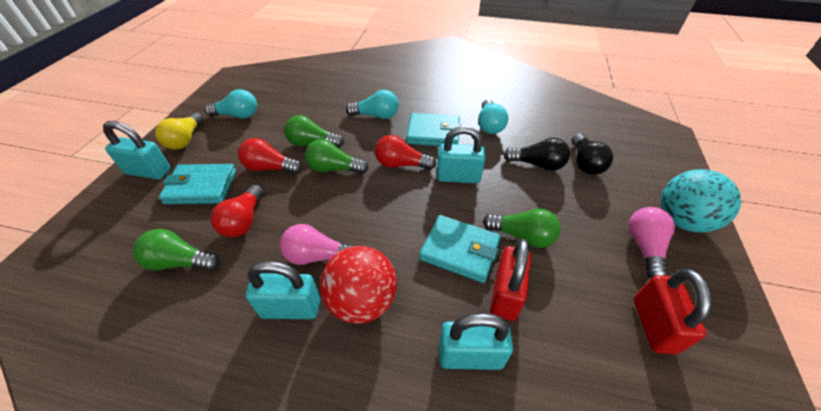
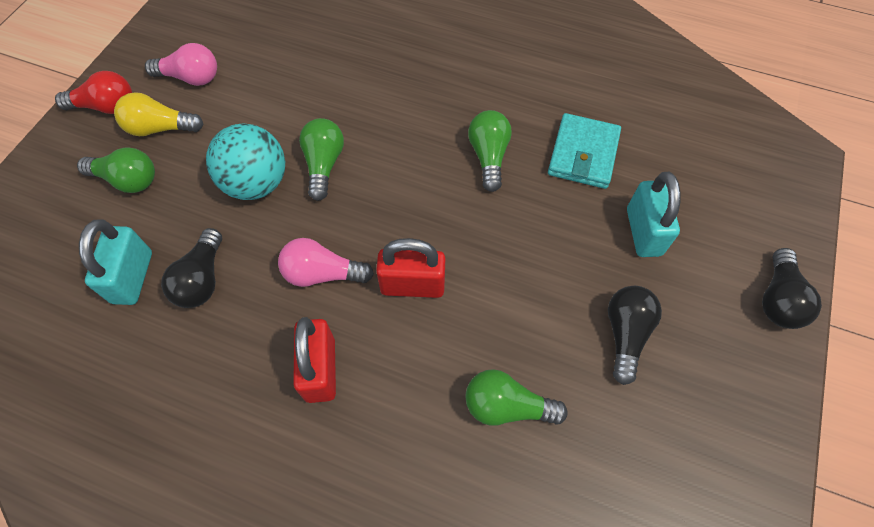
black light bulb: 2 -> 3
red ball: 1 -> 0
red light bulb: 3 -> 1
turquoise light bulb: 3 -> 0
turquoise padlock: 4 -> 2
turquoise wallet: 3 -> 1

